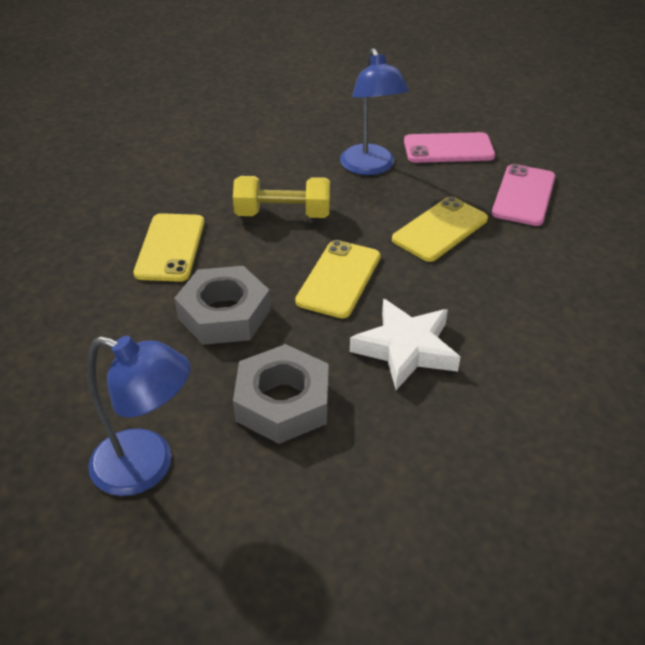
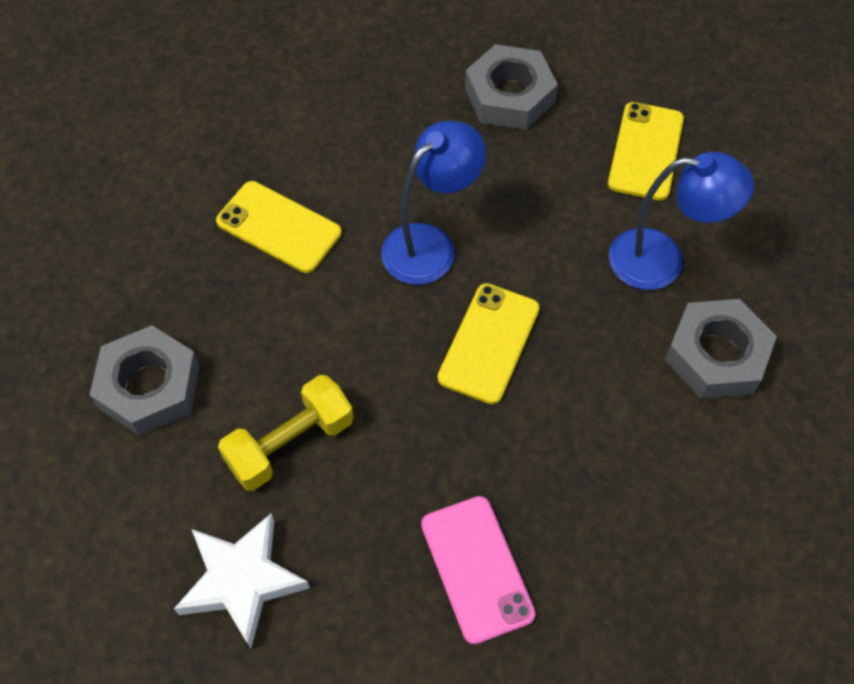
grey nut: 2 -> 3
pink phone: 2 -> 1

